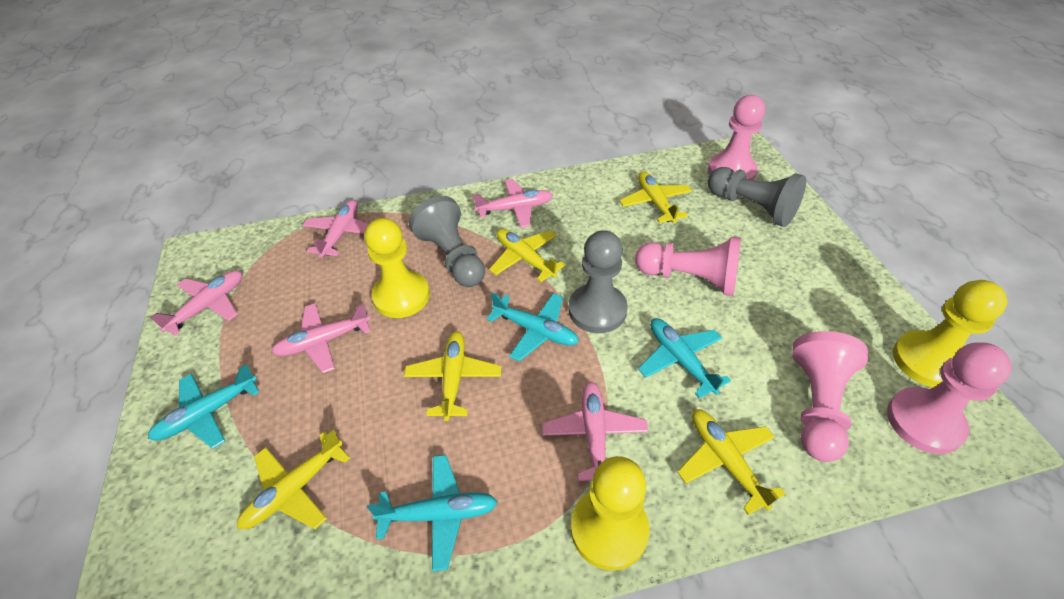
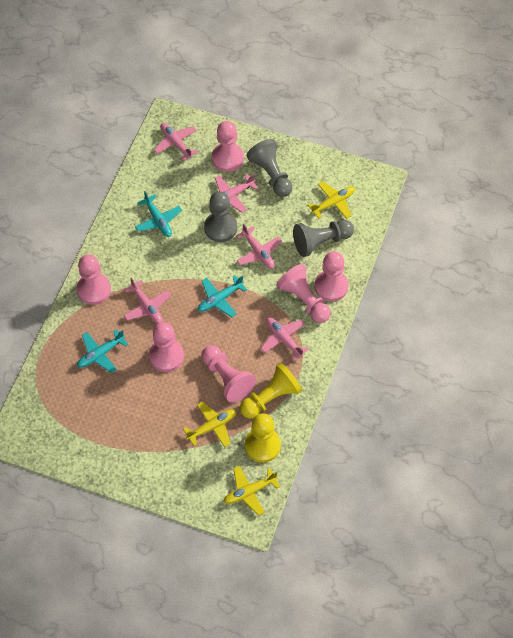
pink pawn: 4 -> 6
turquoise plane: 4 -> 3
yellow pawn: 3 -> 2
yellow plane: 5 -> 3

